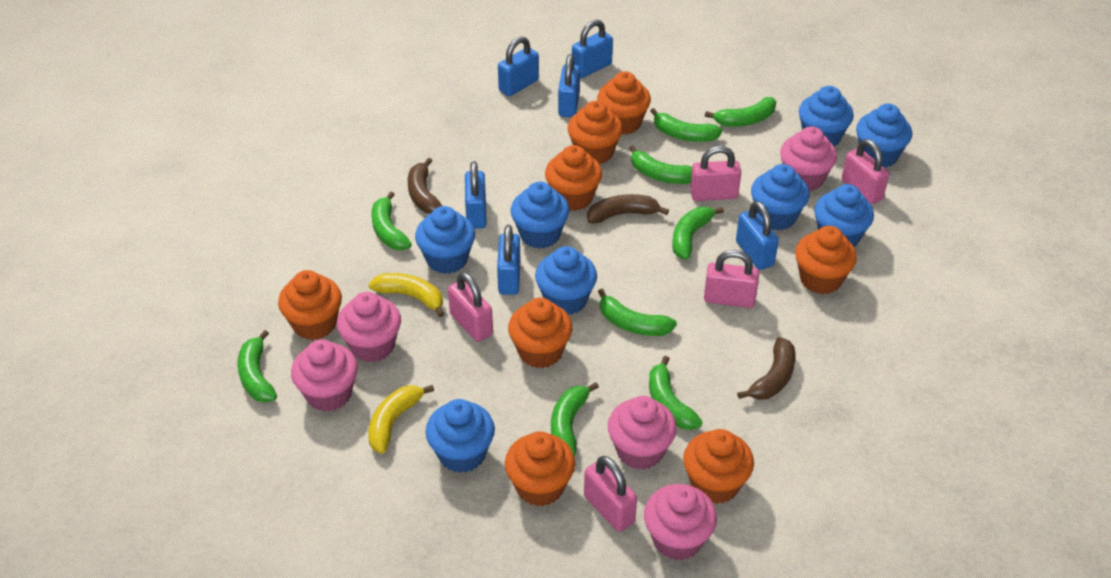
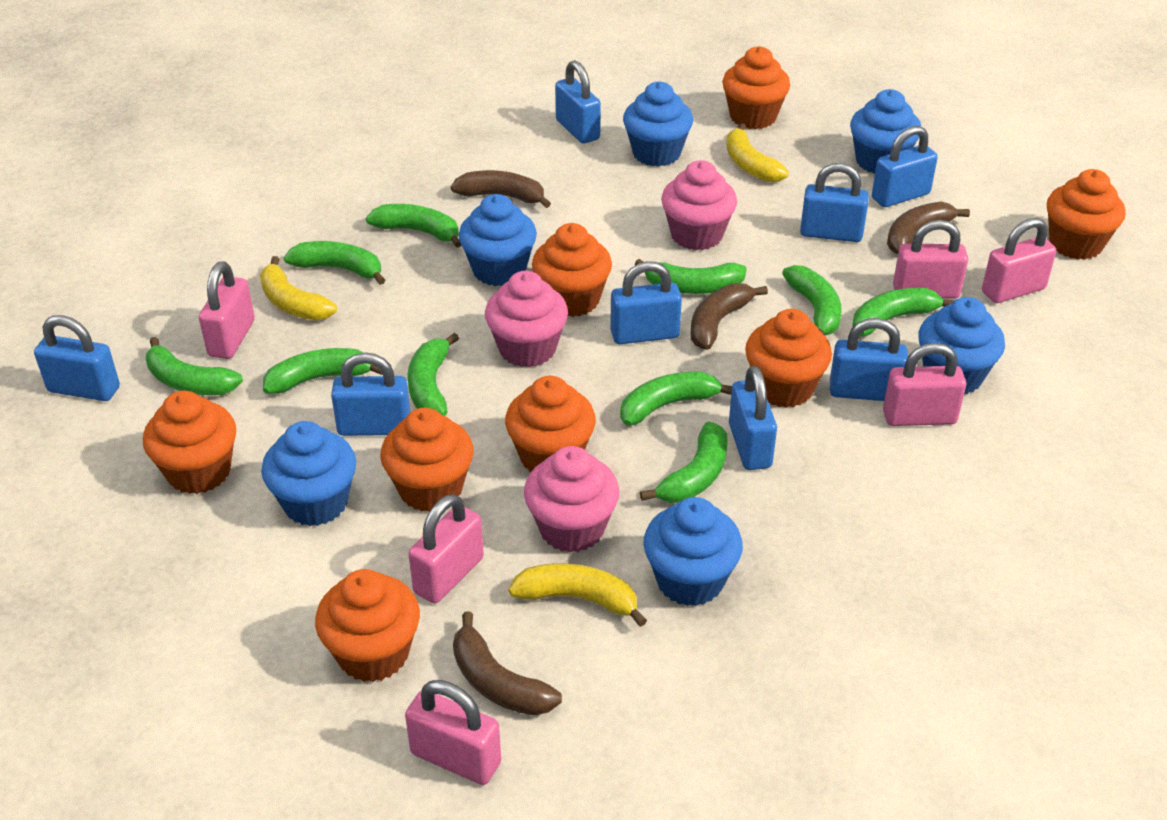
blue cupcake: 8 -> 6
blue padlock: 6 -> 8
brown banana: 3 -> 4
green banana: 9 -> 10
pink cupcake: 5 -> 3
pink padlock: 5 -> 6
yellow banana: 2 -> 3

